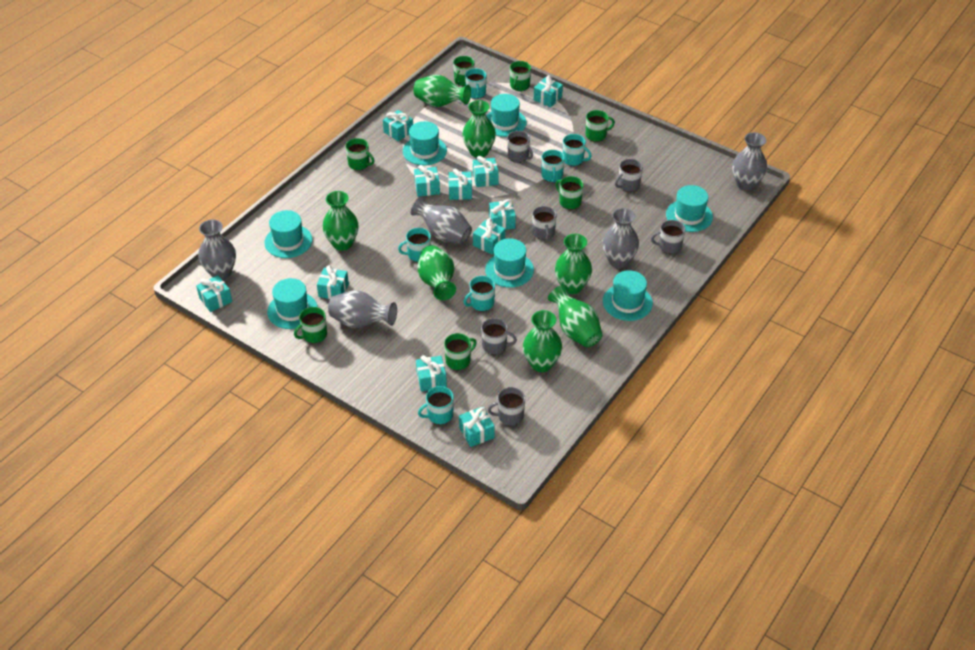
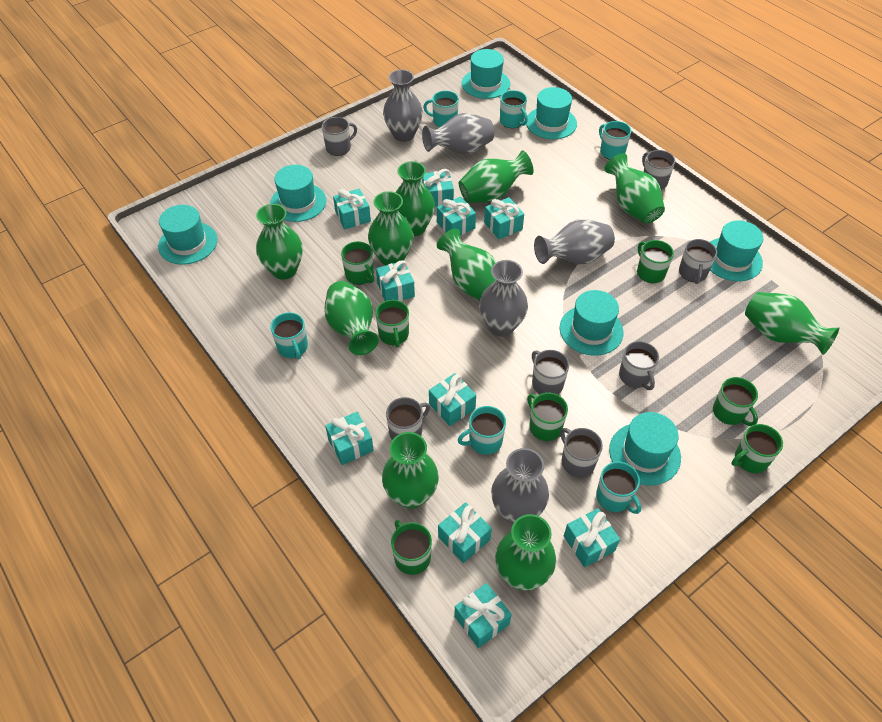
green vase: 7 -> 10
grey mug: 6 -> 7
turquoise gift: 11 -> 10

